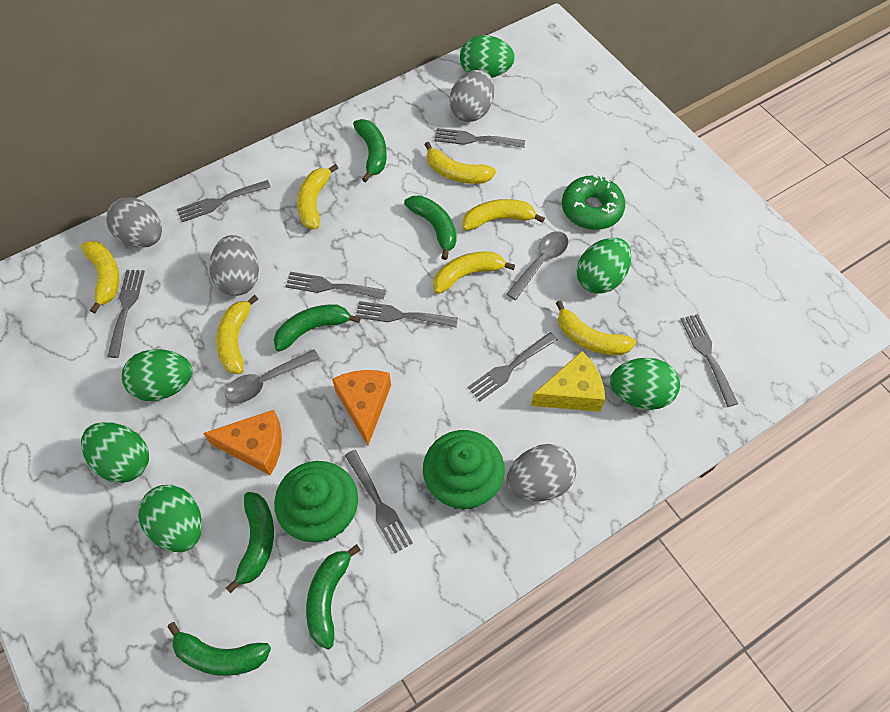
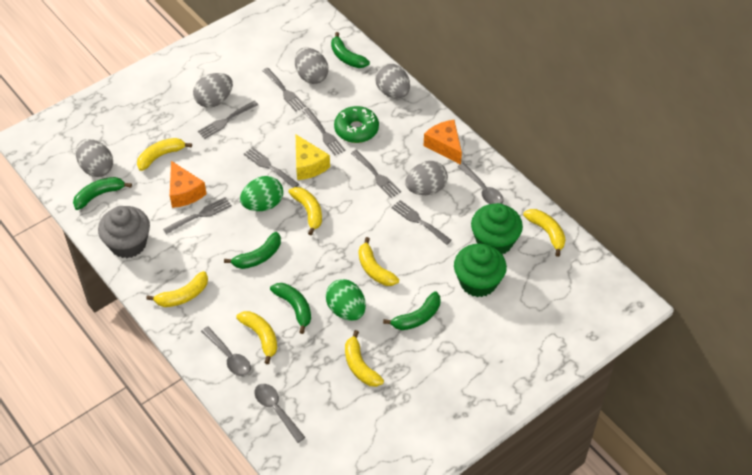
green banana: 6 -> 5
green egg: 6 -> 2
grey cupcake: 0 -> 1
grey egg: 4 -> 5
grey fork: 8 -> 7
grey spoon: 2 -> 3

